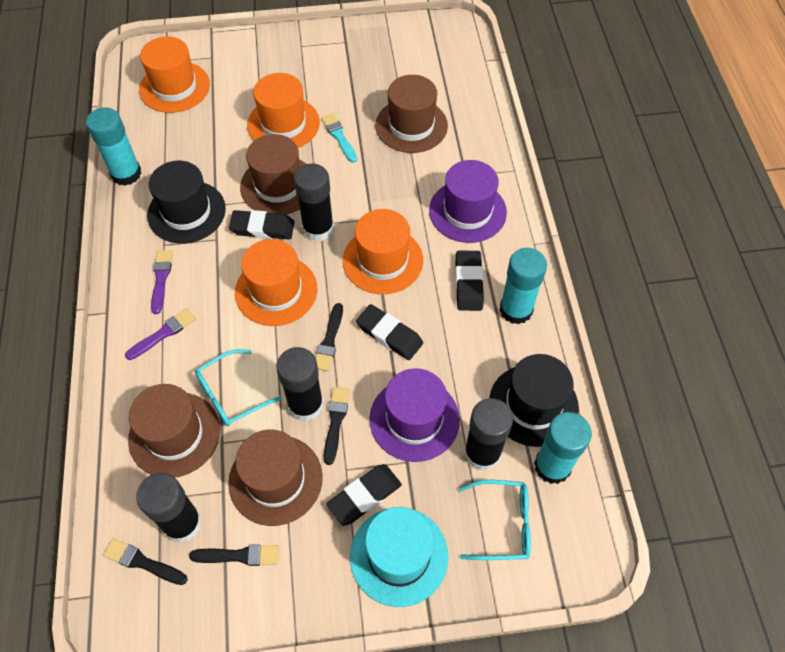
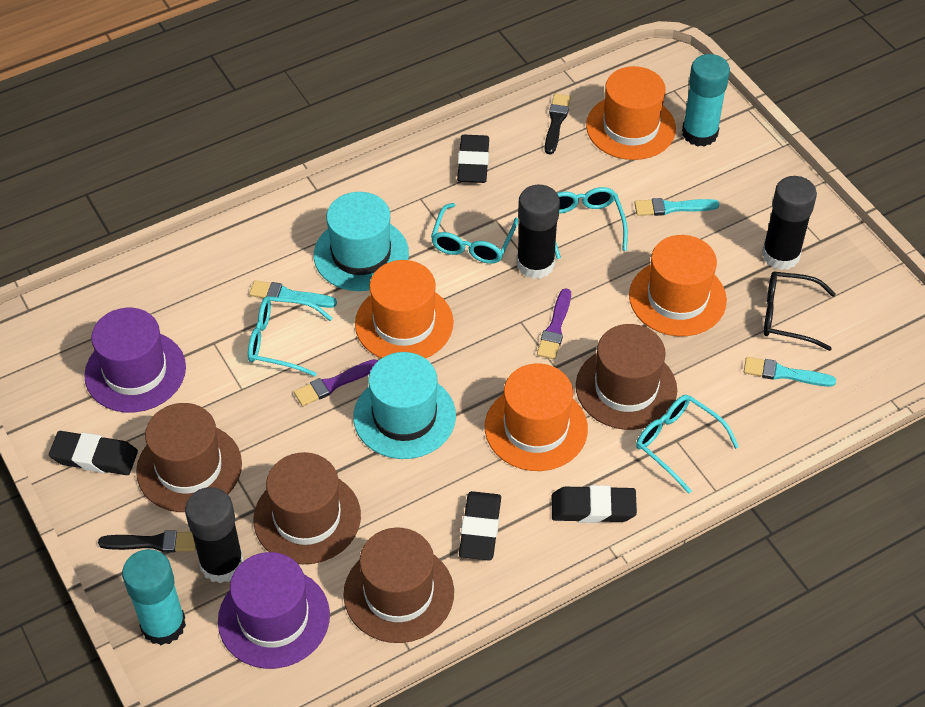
black brush: 4 -> 2
black glasses: 0 -> 1
black glue stick: 4 -> 3
black hat: 2 -> 0
turquoise brush: 1 -> 3
turquoise glasses: 2 -> 4
turquoise glue stick: 3 -> 2
turquoise hat: 1 -> 2

